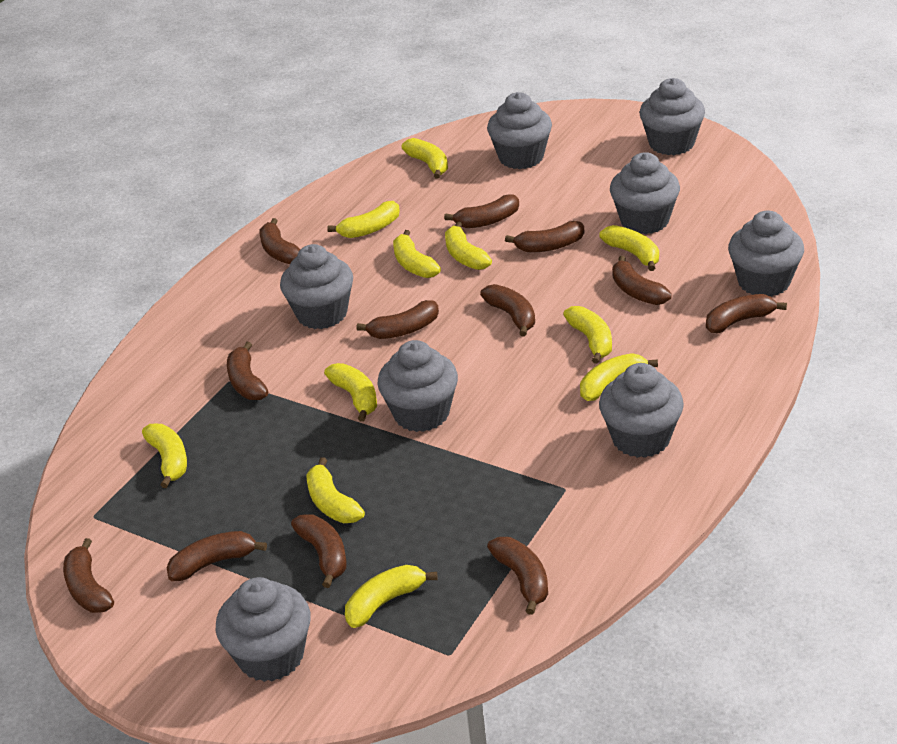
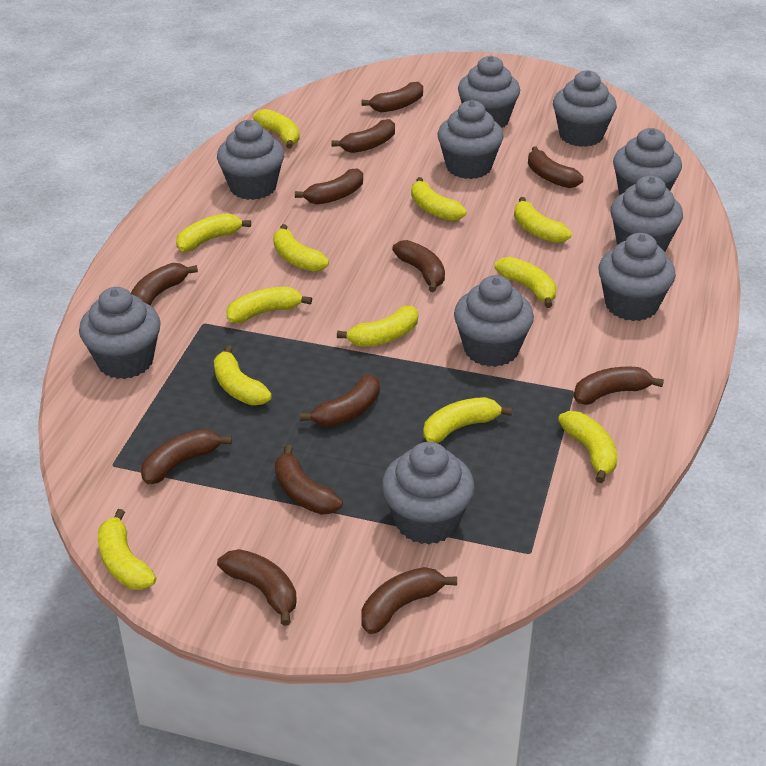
grey cupcake: 8 -> 10
yellow banana: 11 -> 12

